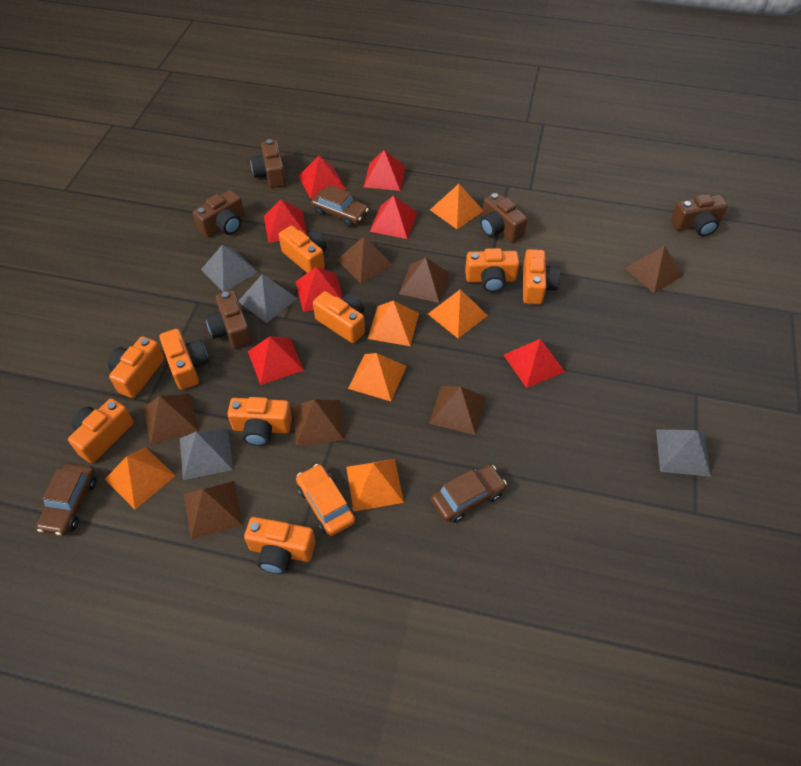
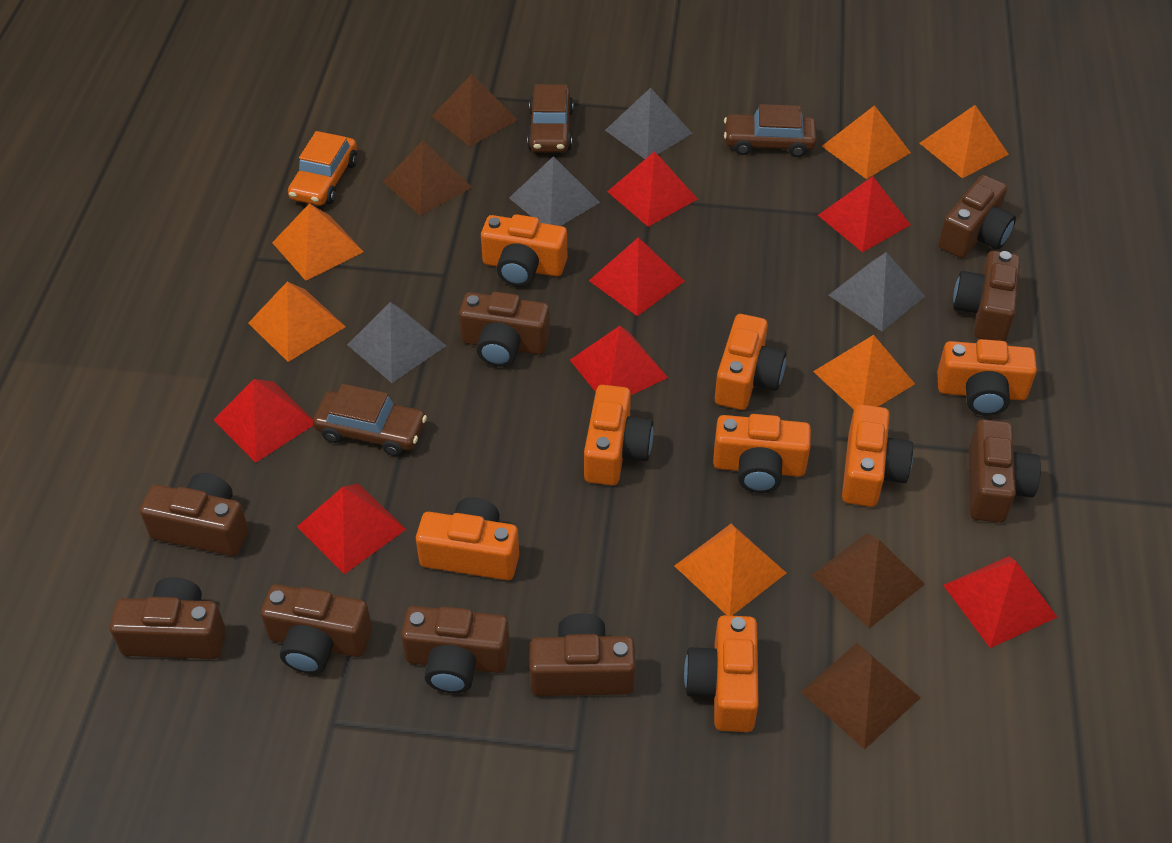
brown camera: 5 -> 9
brown pyramid: 7 -> 4
orange camera: 9 -> 8

